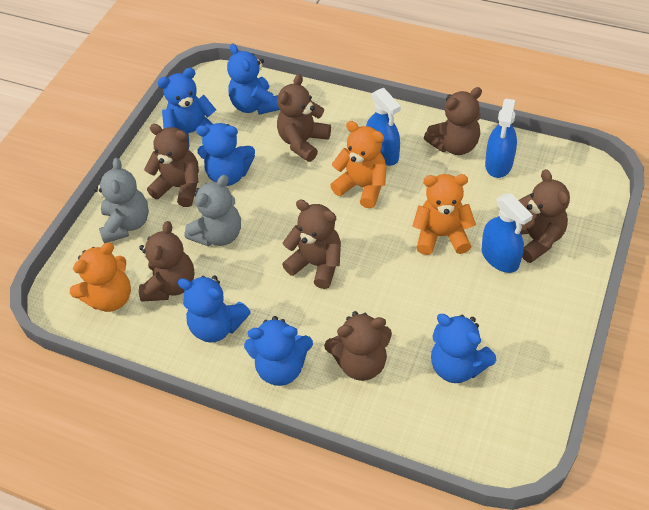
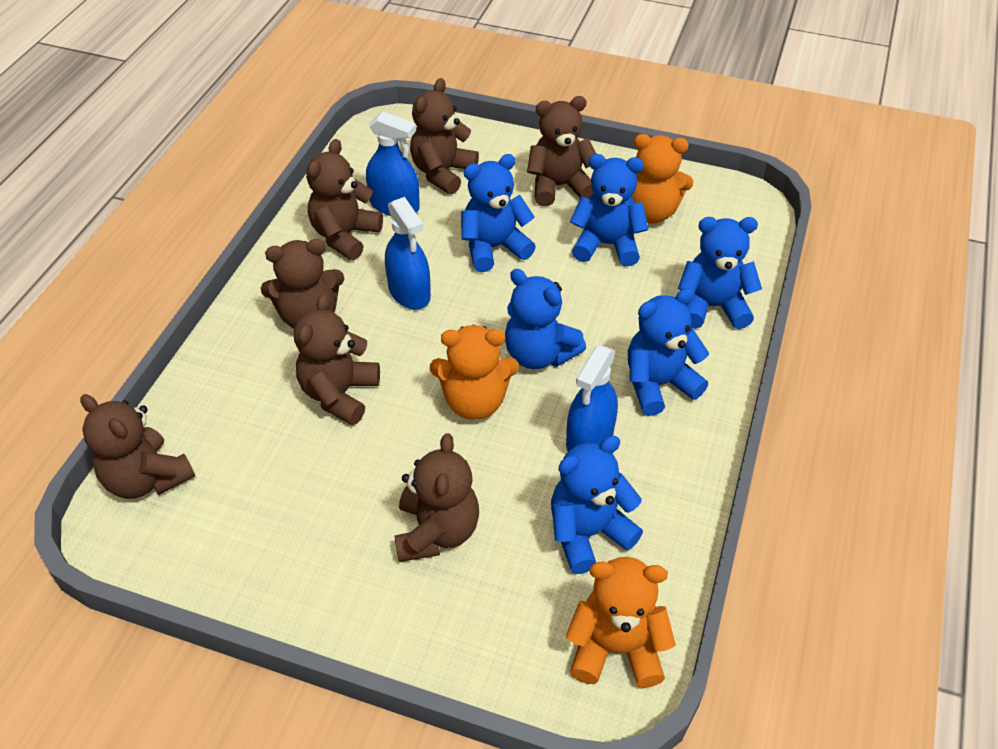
grey teddy bear: 2 -> 0

